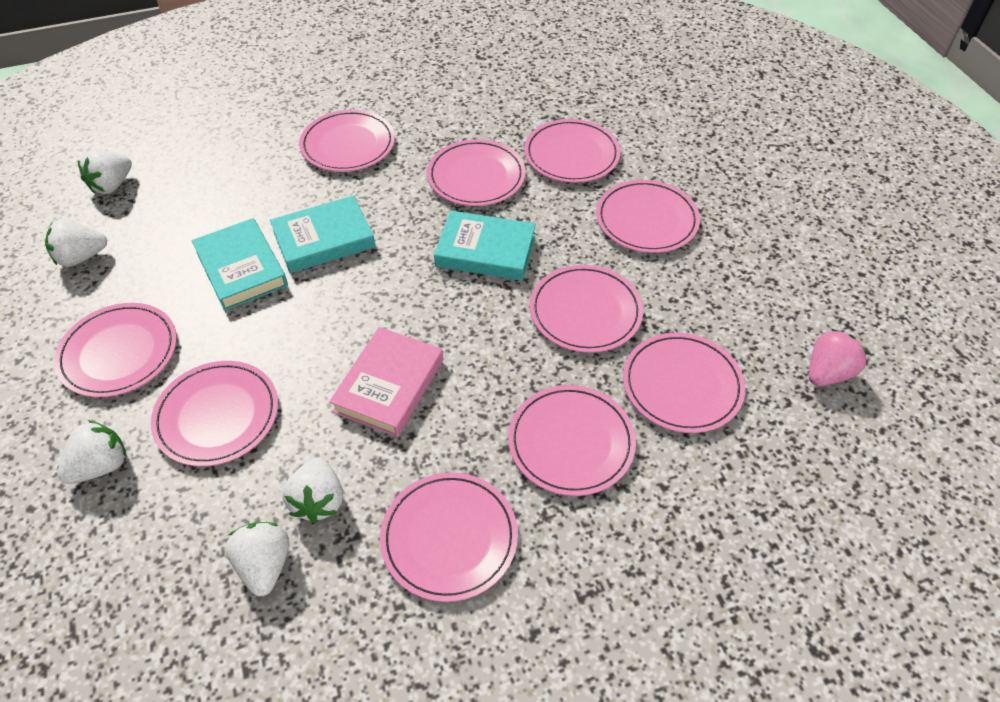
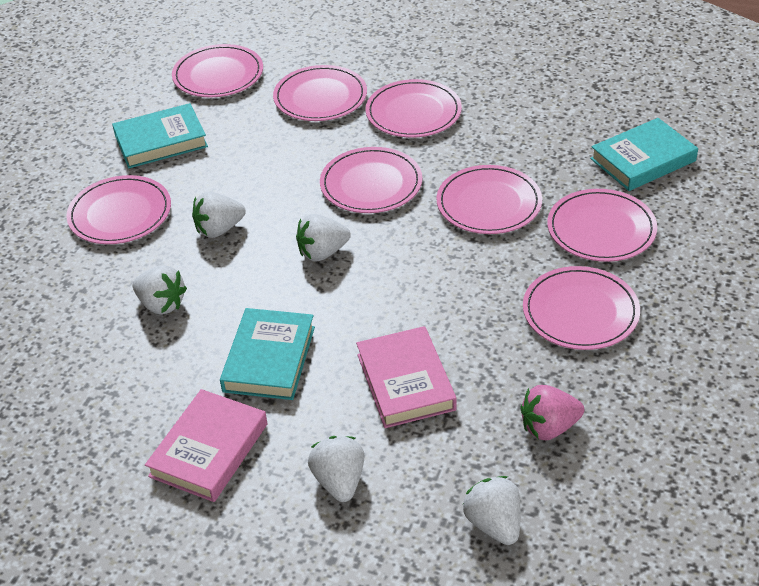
pink book: 1 -> 2
pink plate: 10 -> 8

